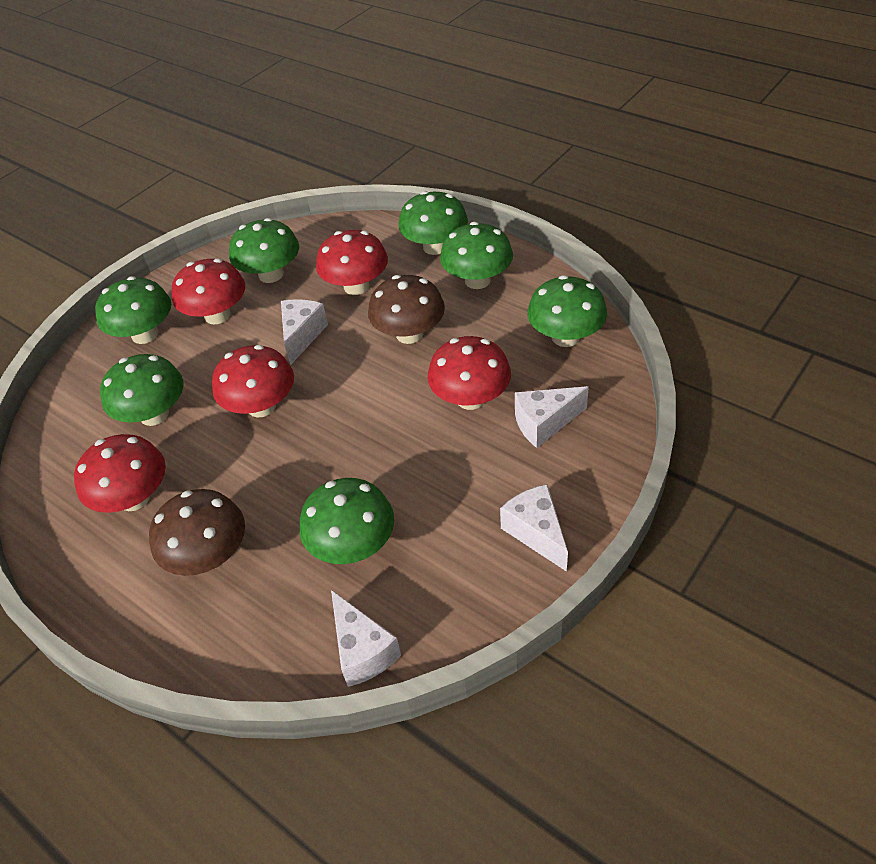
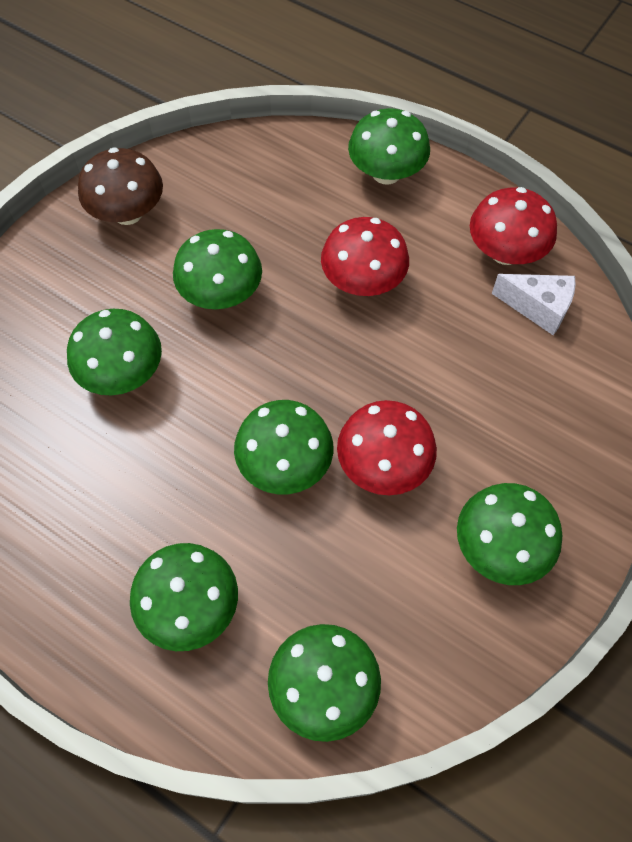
brown mushroom: 2 -> 1
red mushroom: 5 -> 3
white cheese: 4 -> 1

